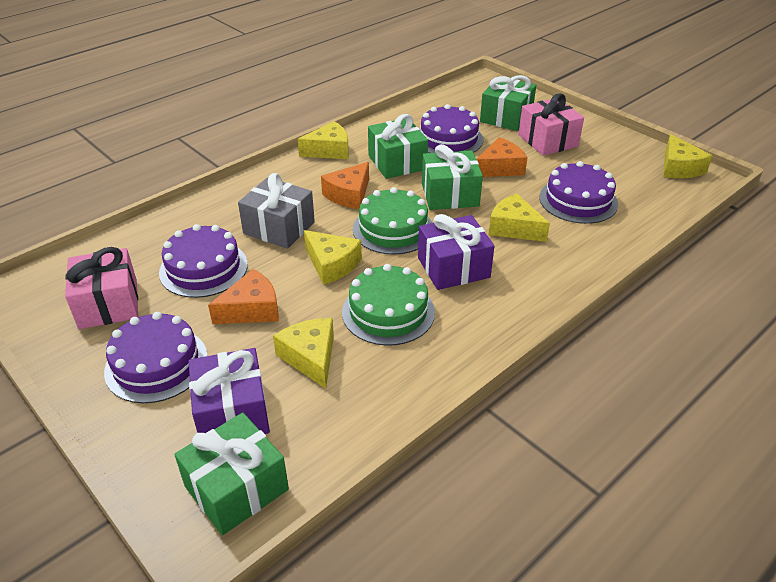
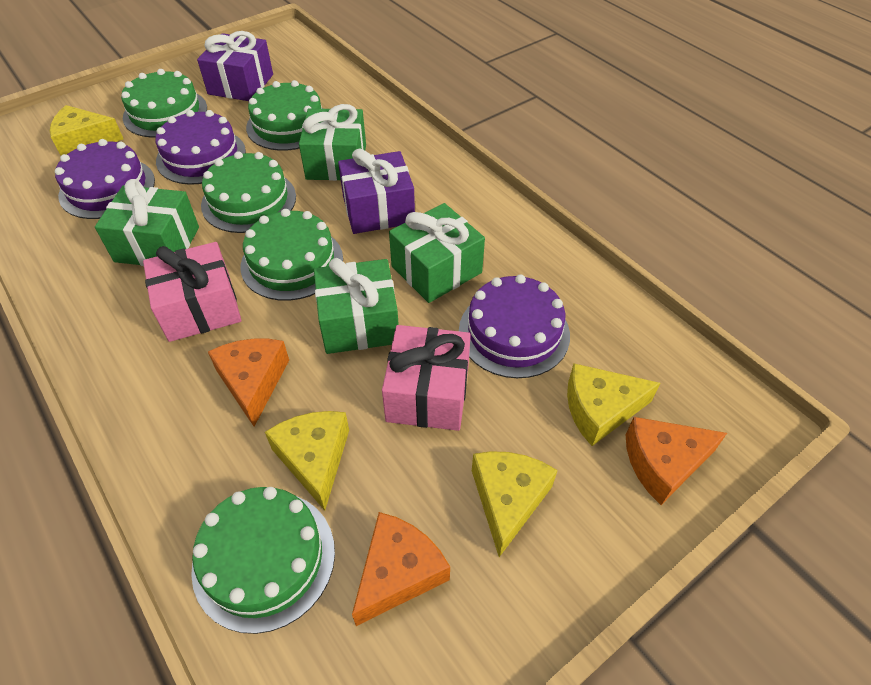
green cake: 2 -> 5
grey gift: 1 -> 0
purple cake: 4 -> 3
yellow cheese: 5 -> 4

